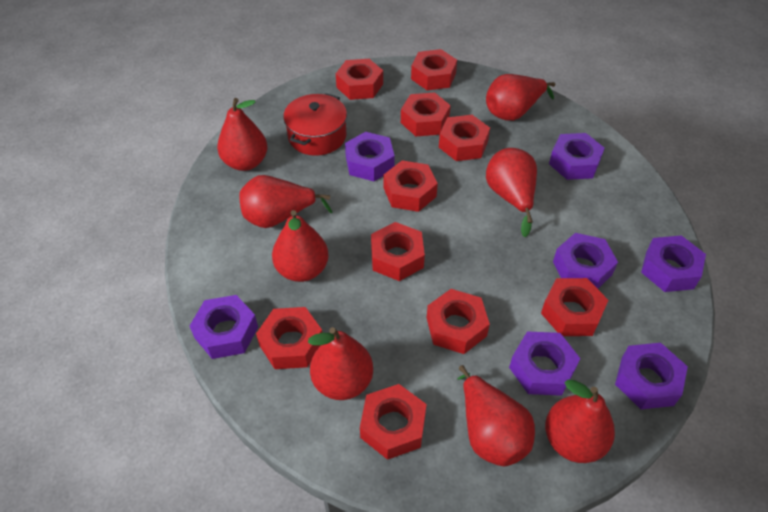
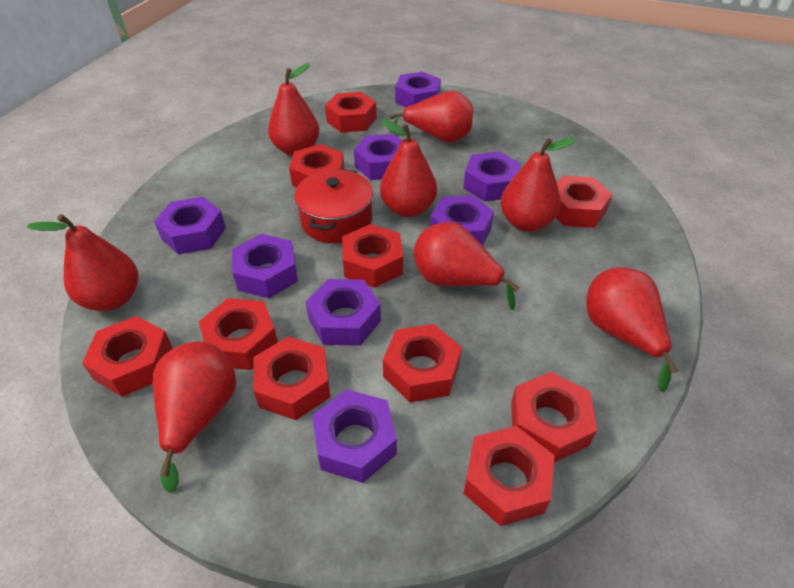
purple nut: 7 -> 8

